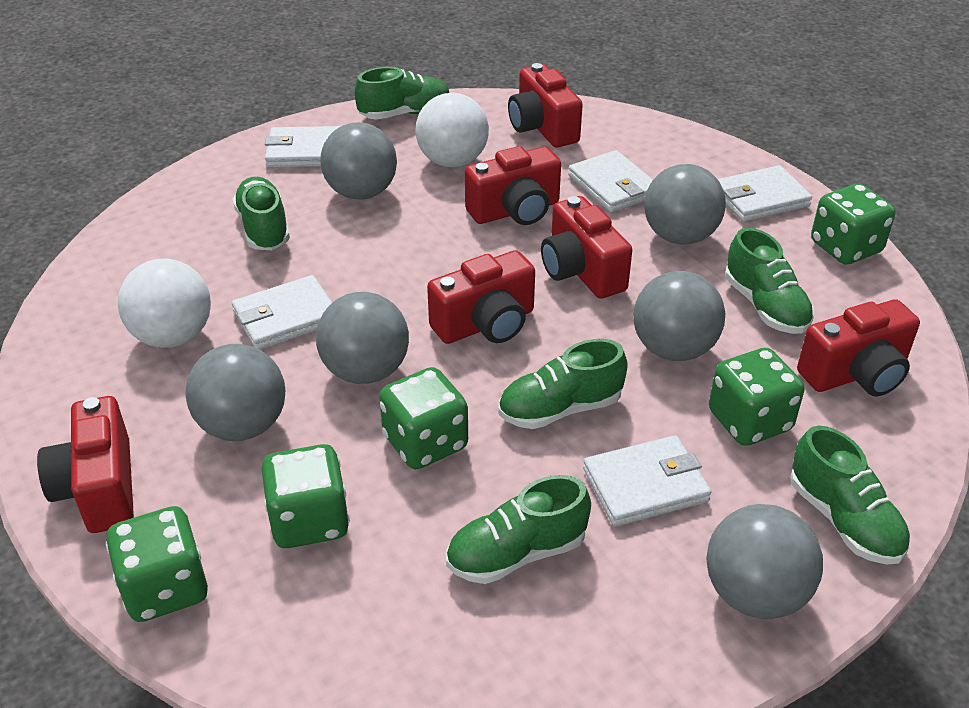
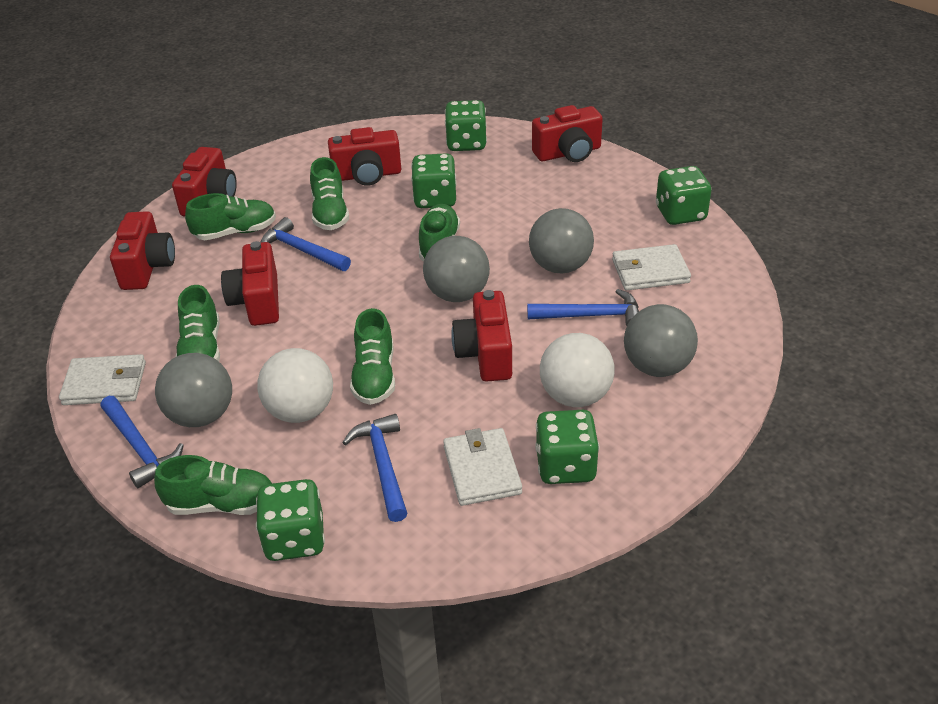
blue hammer: 0 -> 4
grey ball: 6 -> 4
white wallet: 5 -> 3

